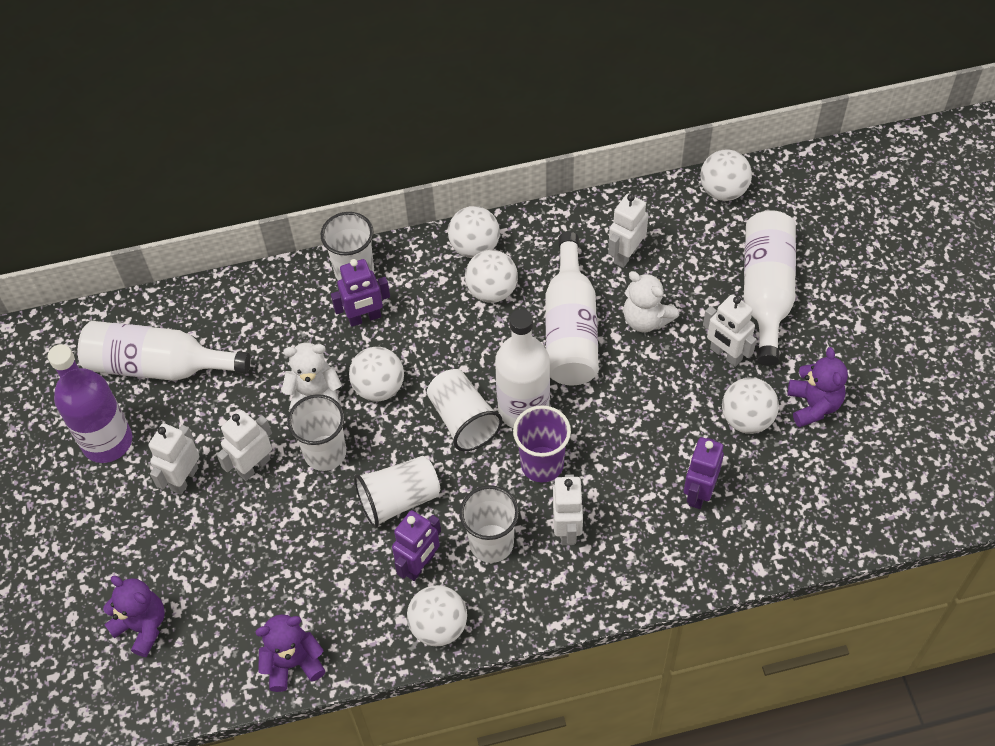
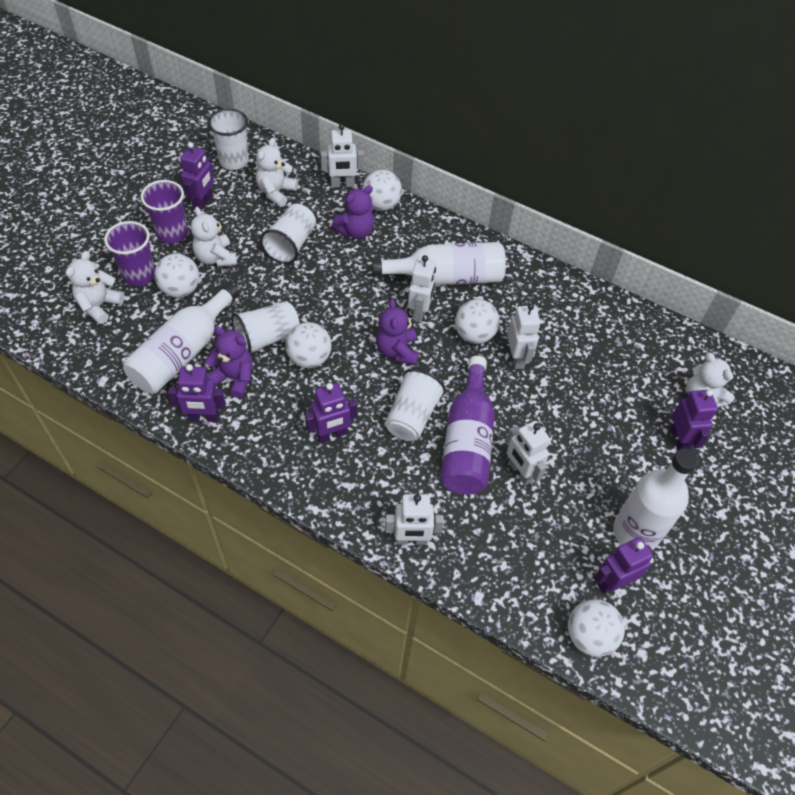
purple cup: 1 -> 2
purple robot: 3 -> 5
white ball: 6 -> 5
white bottle: 4 -> 3
white cup: 5 -> 4
white teddy bear: 2 -> 4

